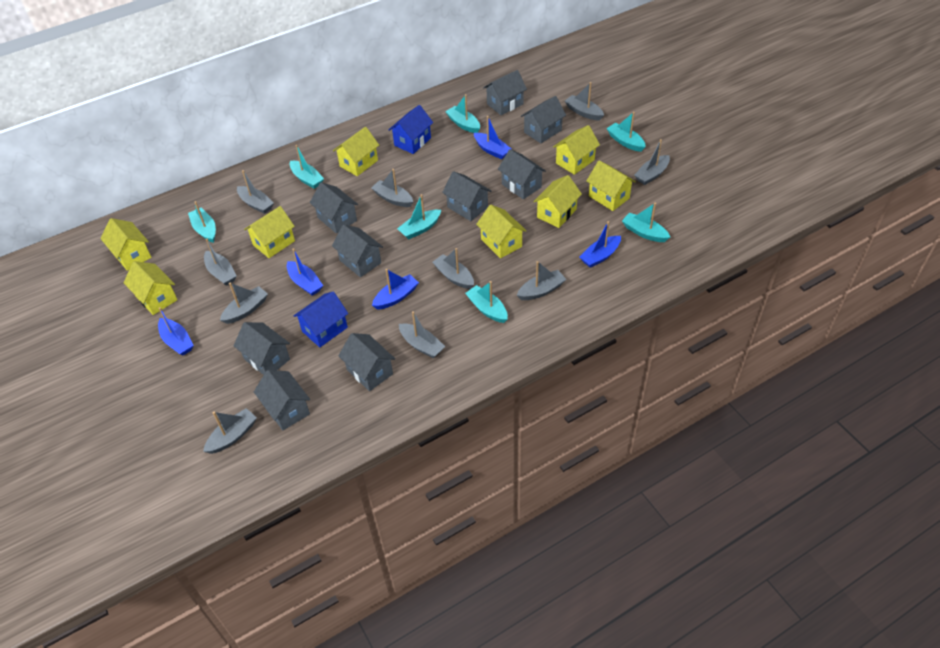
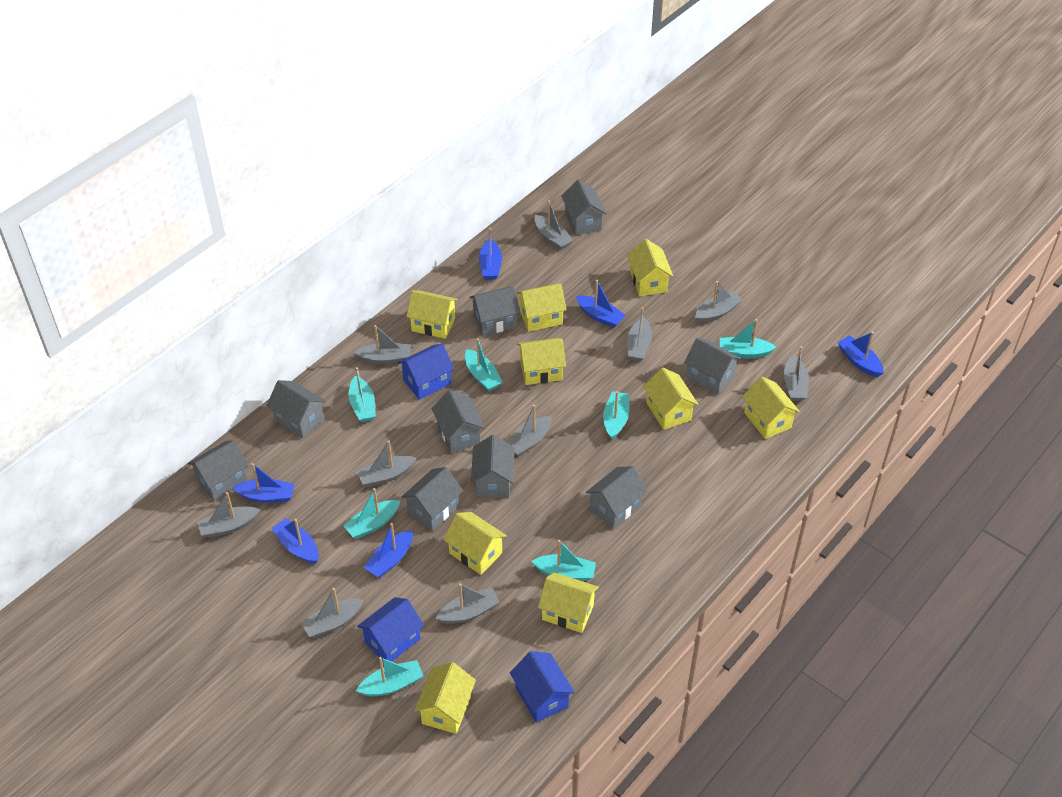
blue boat: 5 -> 6
blue house: 2 -> 3
yellow house: 8 -> 9

